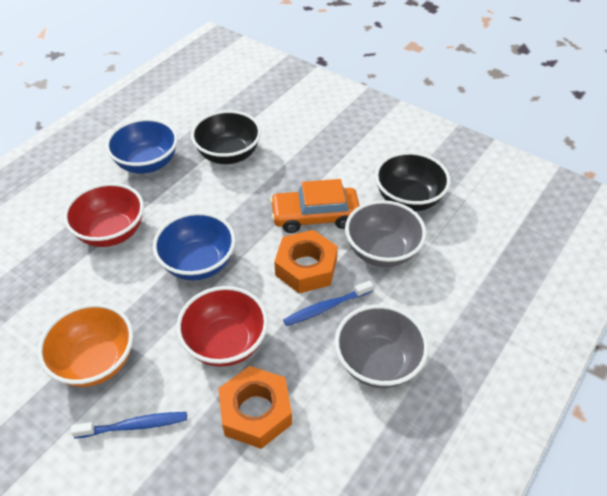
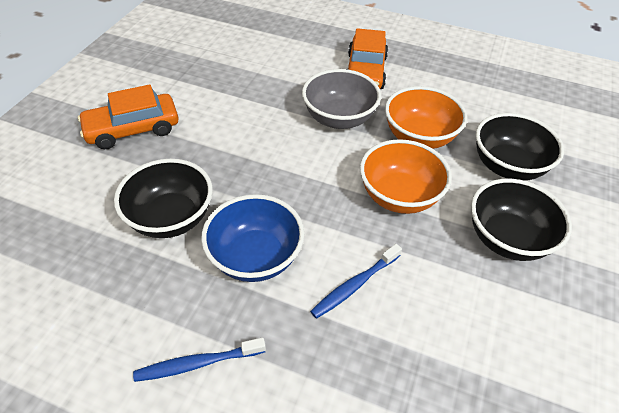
black bowl: 2 -> 3
blue bowl: 2 -> 1
grey bowl: 2 -> 1
orange bowl: 1 -> 2
orange car: 1 -> 2
orange nut: 2 -> 0
red bowl: 2 -> 0

